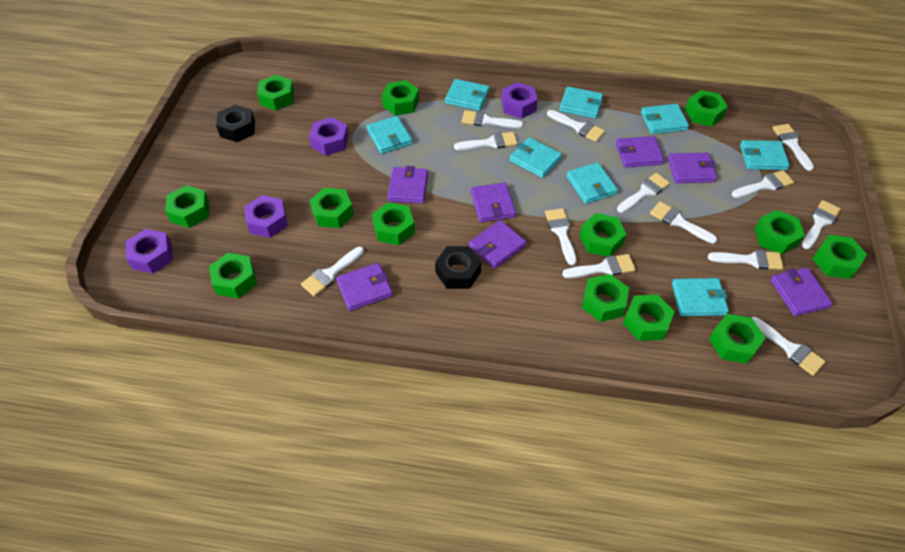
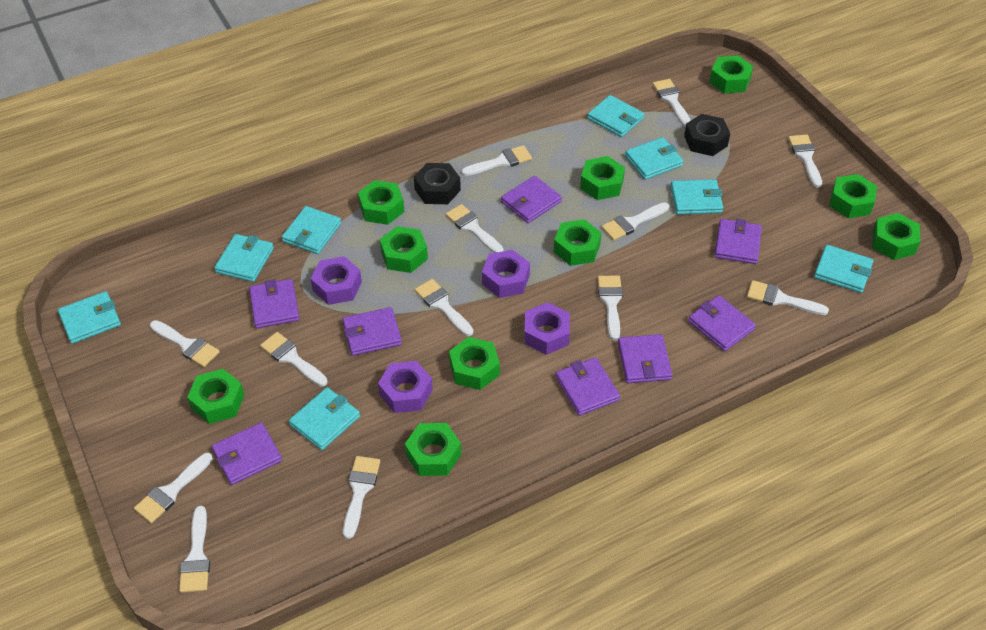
green nut: 13 -> 10
purple wallet: 7 -> 8

